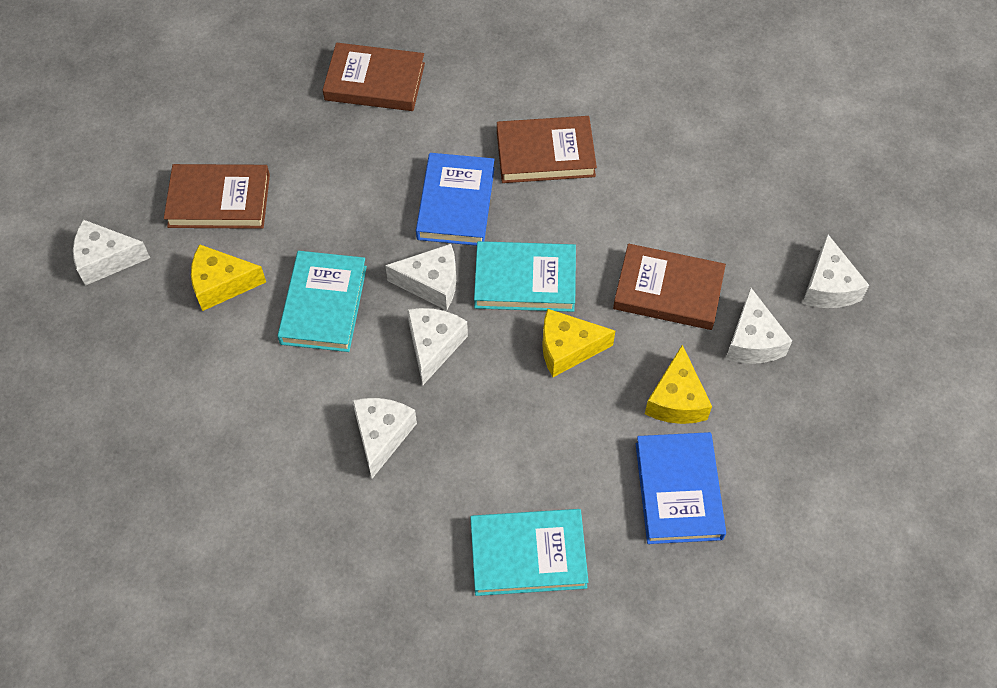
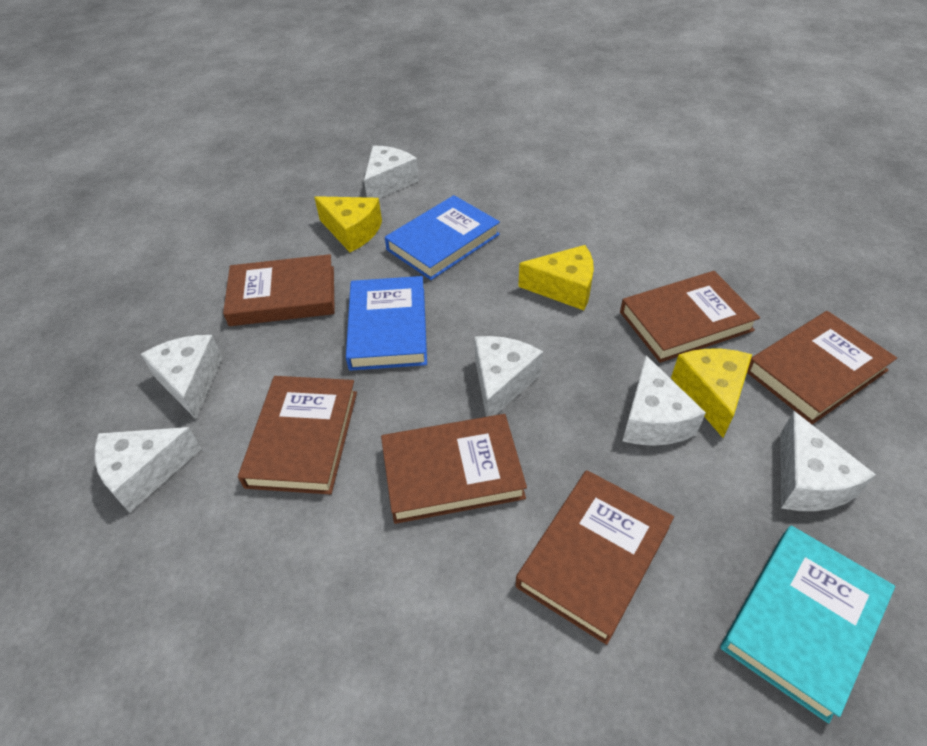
brown book: 4 -> 6
turquoise book: 3 -> 1

